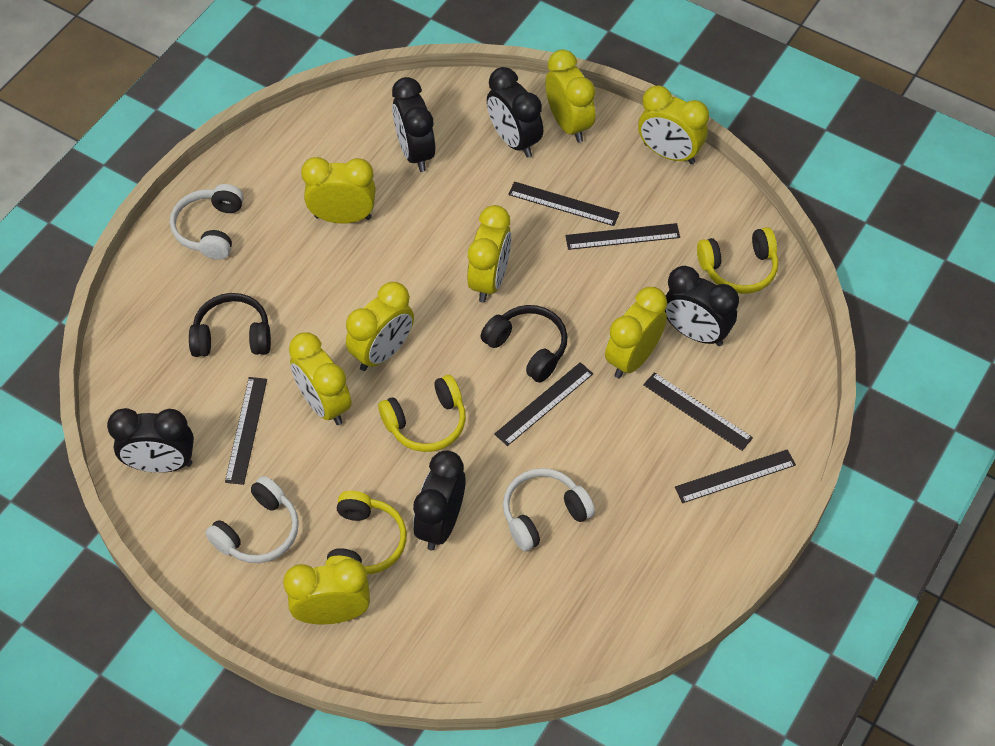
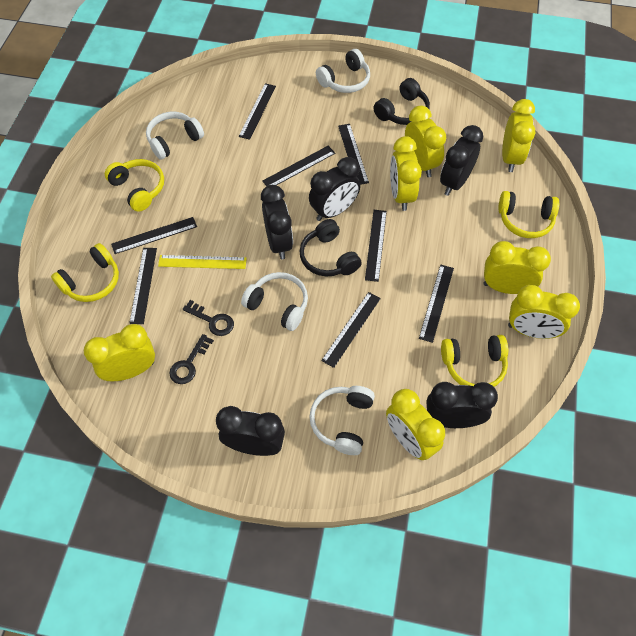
black key: 0 -> 2
black ruler: 6 -> 8
white headphones: 3 -> 4
yellow clock: 8 -> 7
yellow headphones: 3 -> 4
yellow ruler: 0 -> 1

